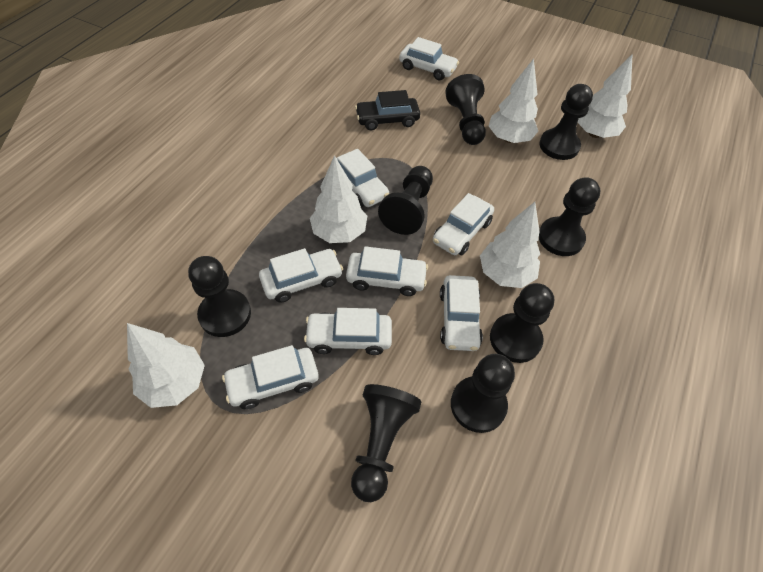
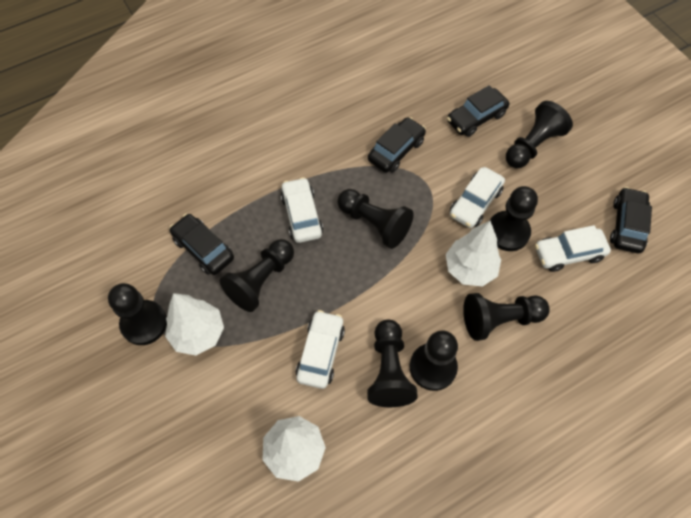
black car: 1 -> 4
white car: 8 -> 4
white tree: 5 -> 3

